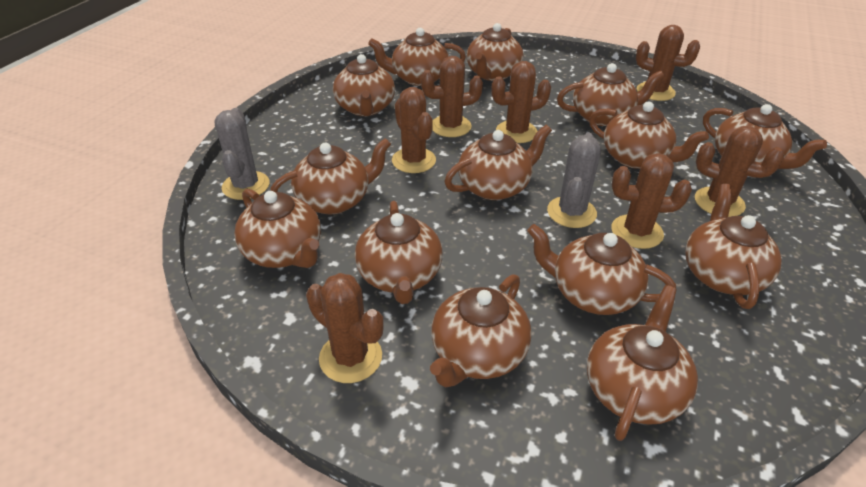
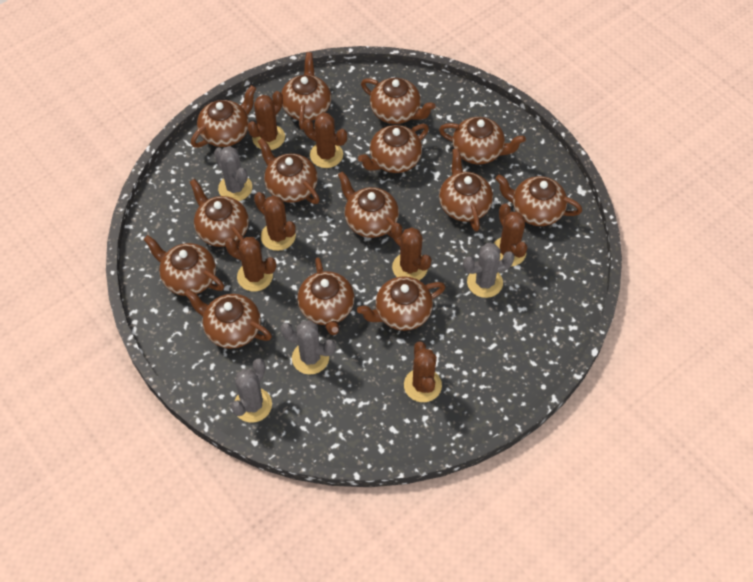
grey cactus: 2 -> 4

